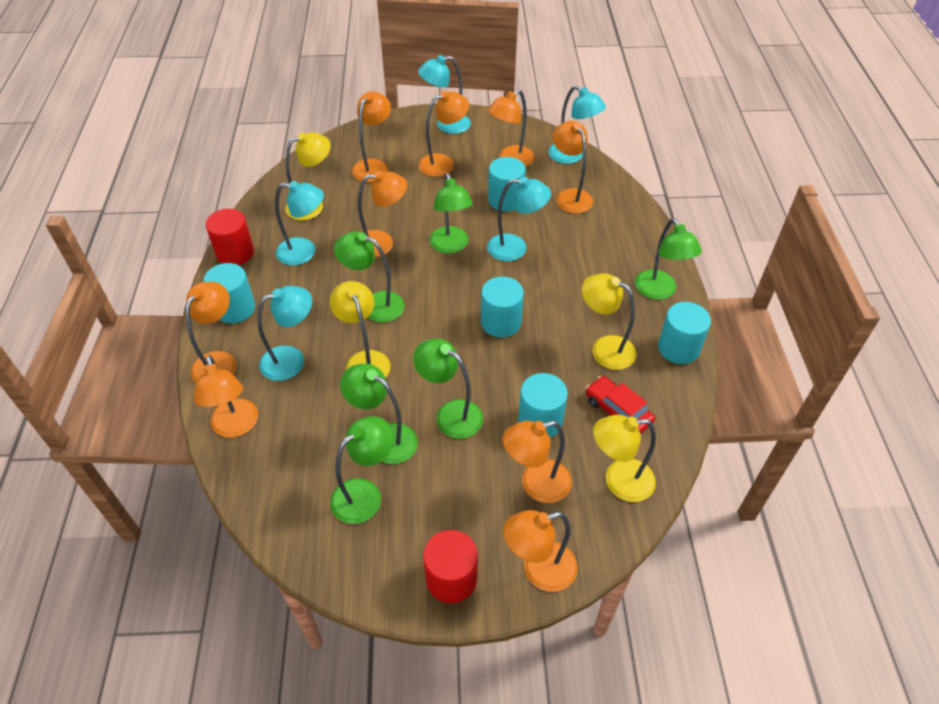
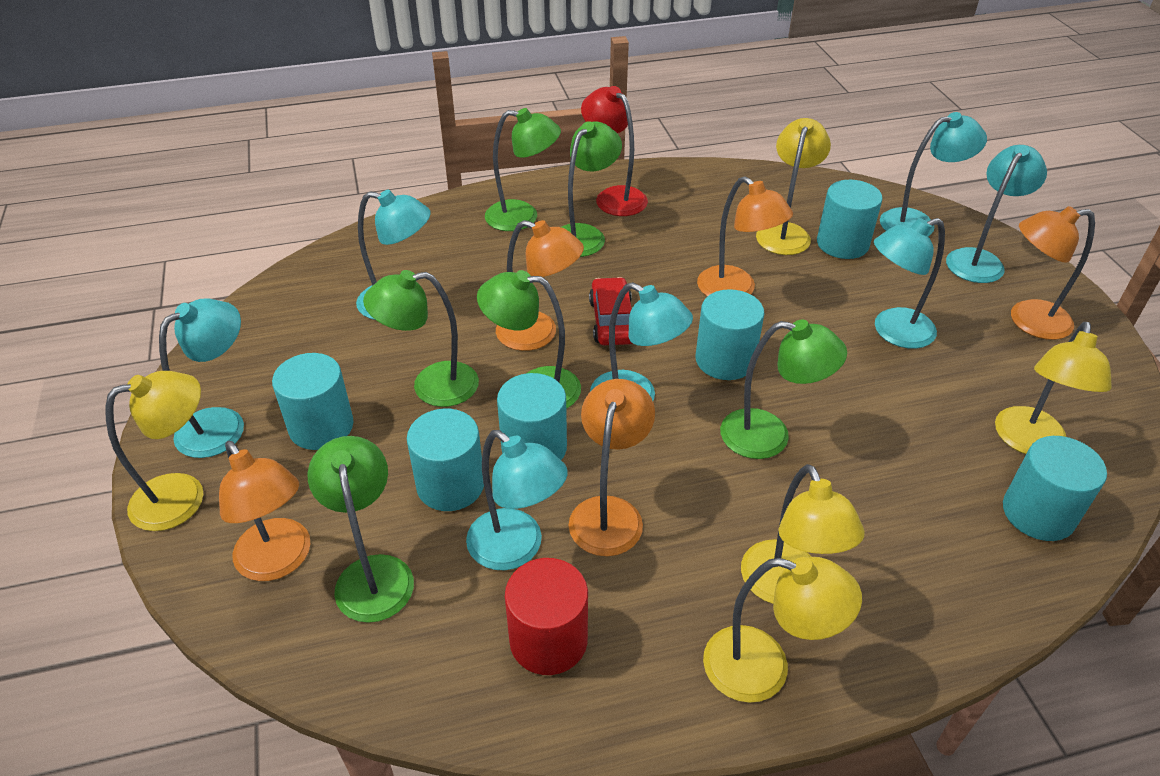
orange lamp: 9 -> 5
red cylinder: 2 -> 1
red lamp: 0 -> 1
turquoise cylinder: 5 -> 6
turquoise lamp: 5 -> 7
yellow lamp: 4 -> 5

